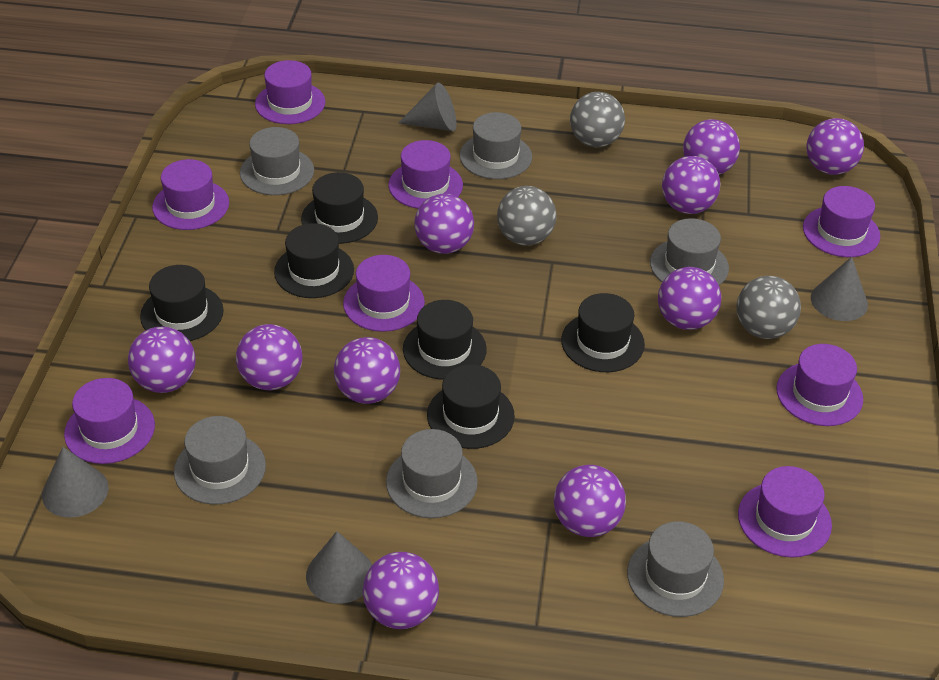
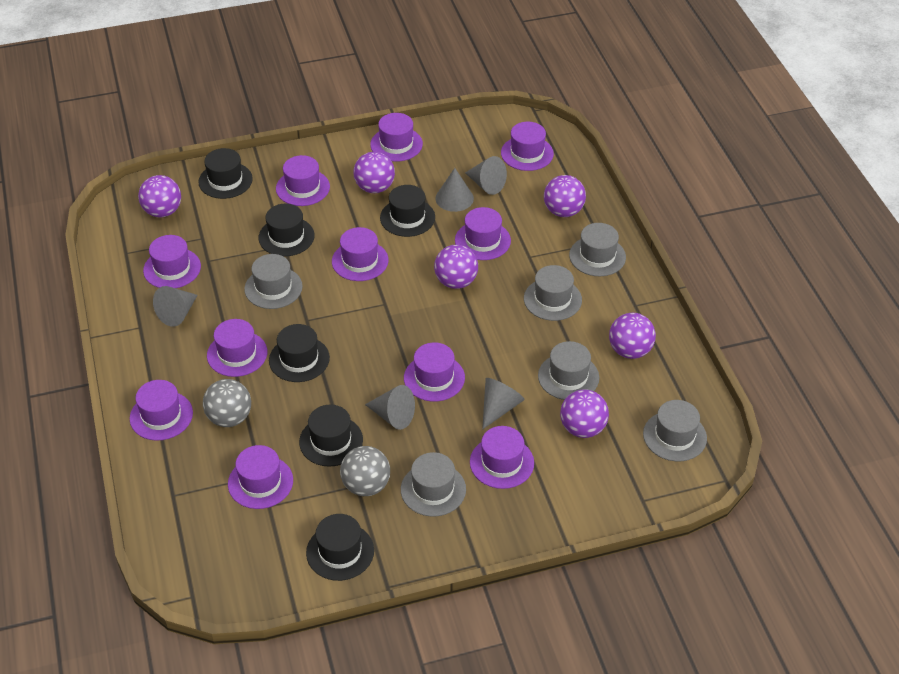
grey ball: 3 -> 2
grey cone: 4 -> 5
purple ball: 10 -> 6
purple hat: 8 -> 11

